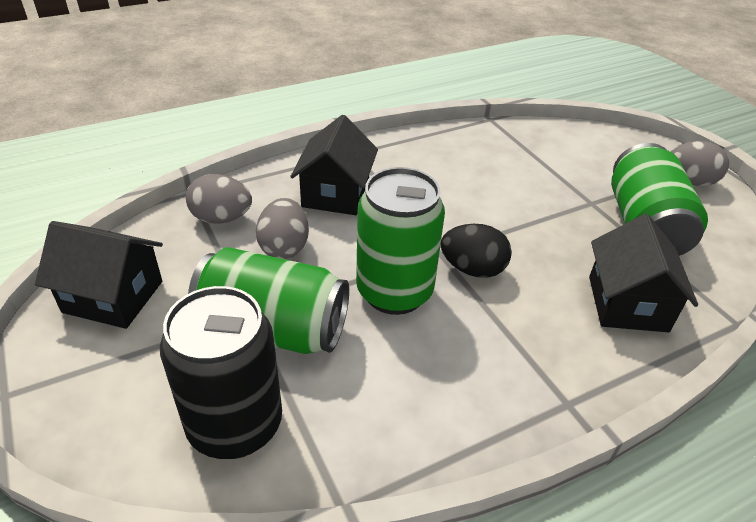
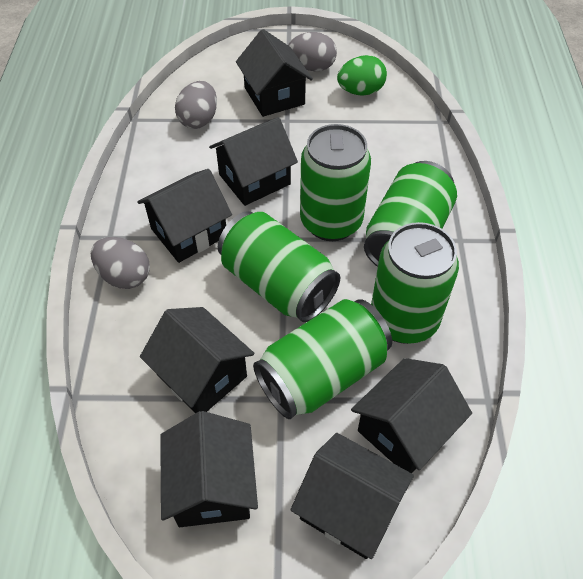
black can: 1 -> 0
black egg: 1 -> 0
black house: 3 -> 7
green can: 3 -> 5
green egg: 0 -> 1

